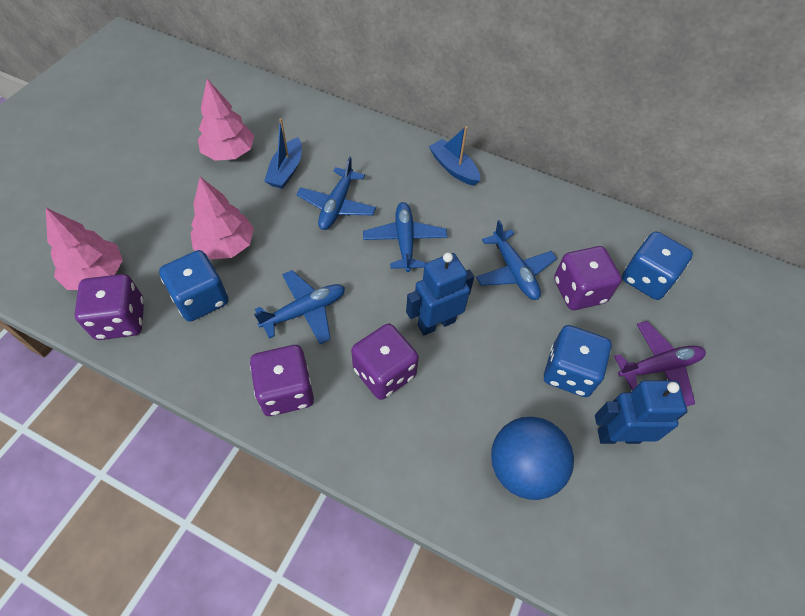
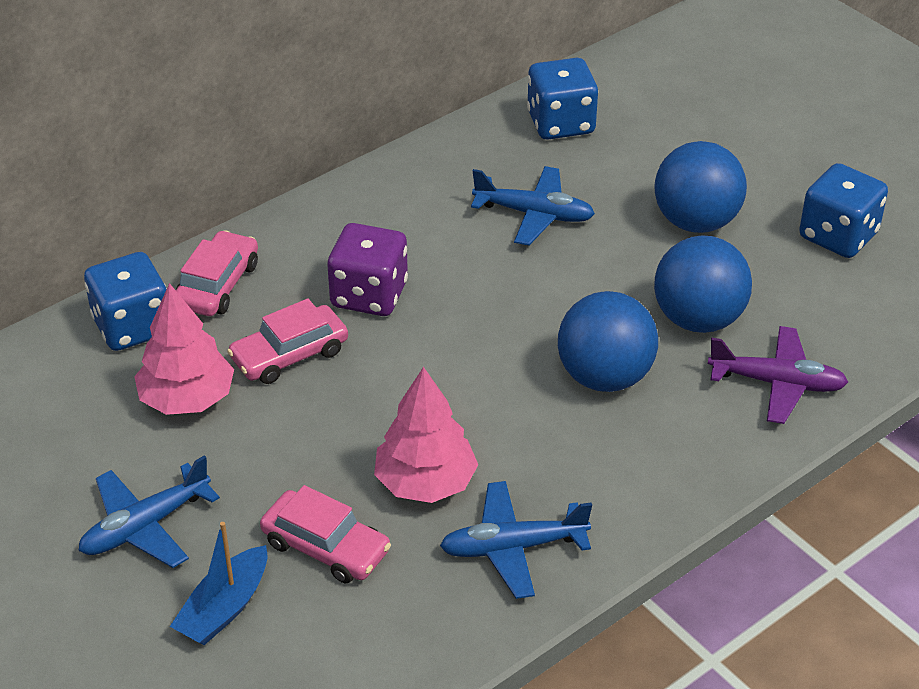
blue ball: 1 -> 3
blue boat: 2 -> 1
blue plane: 4 -> 3
blue robot: 2 -> 0
pink car: 0 -> 3
pink tree: 3 -> 2
purple dice: 4 -> 1

